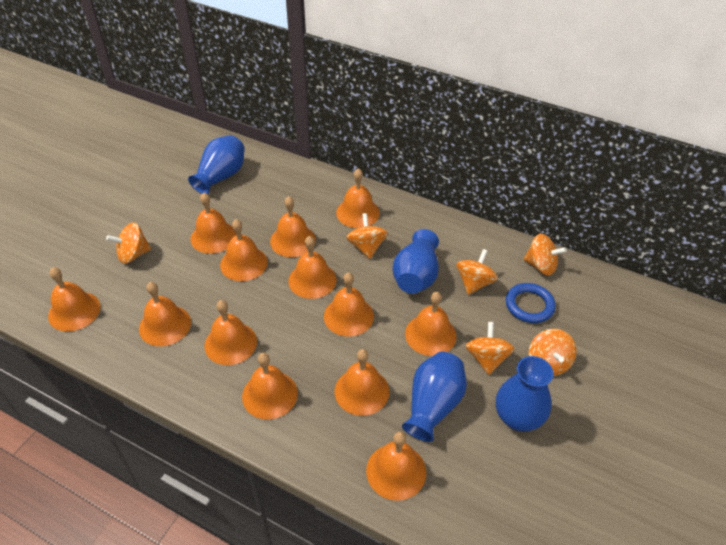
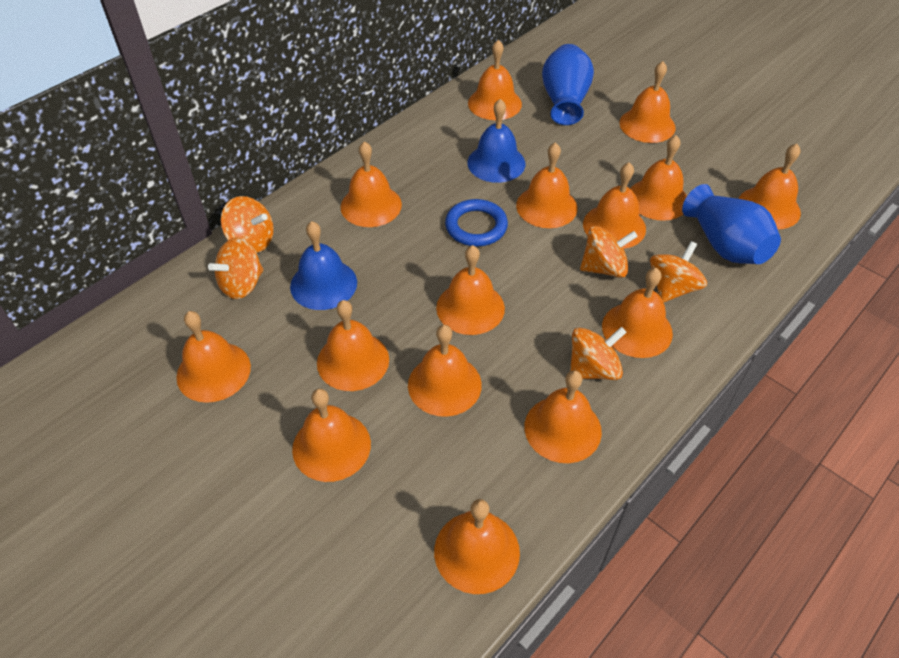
blue bell: 0 -> 2
blue vase: 4 -> 2
orange bell: 13 -> 15
orange spinning top: 6 -> 5

